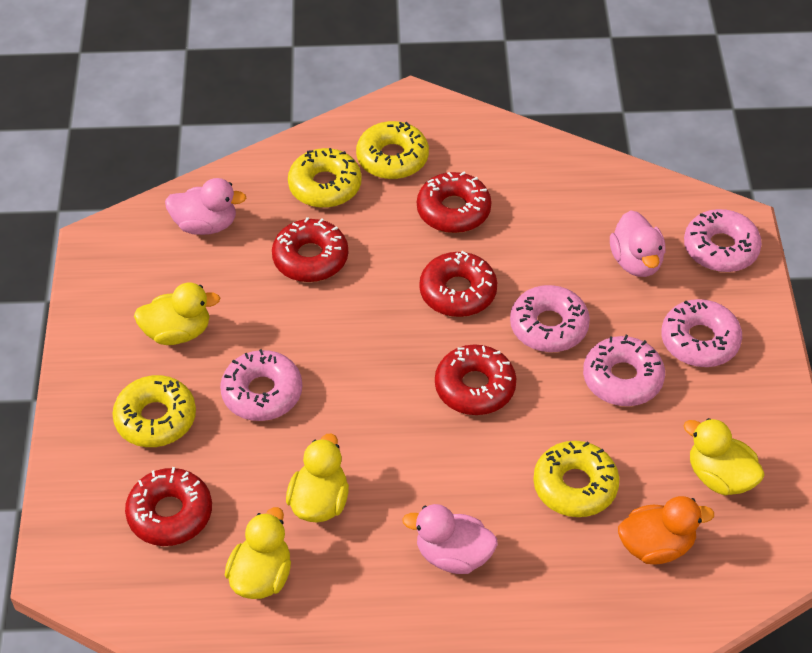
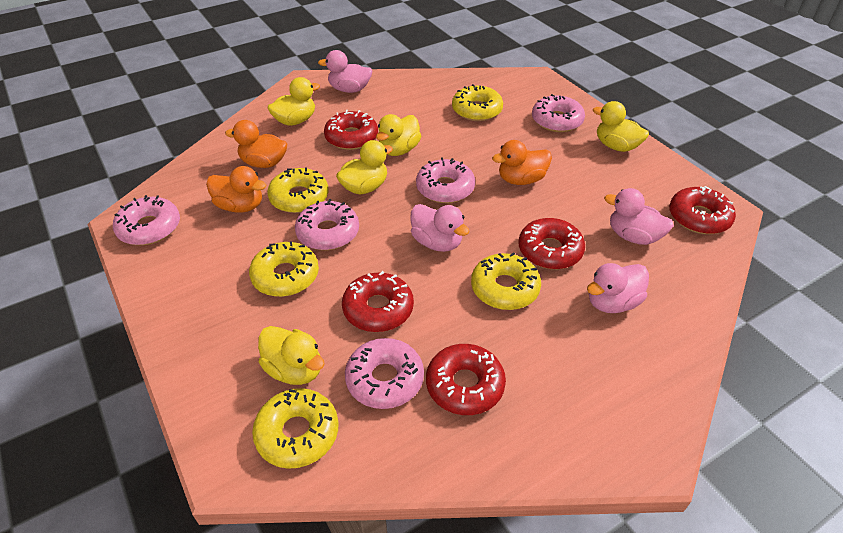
orange duck: 1 -> 3
pink duck: 3 -> 4
yellow donut: 4 -> 5
yellow duck: 4 -> 5

